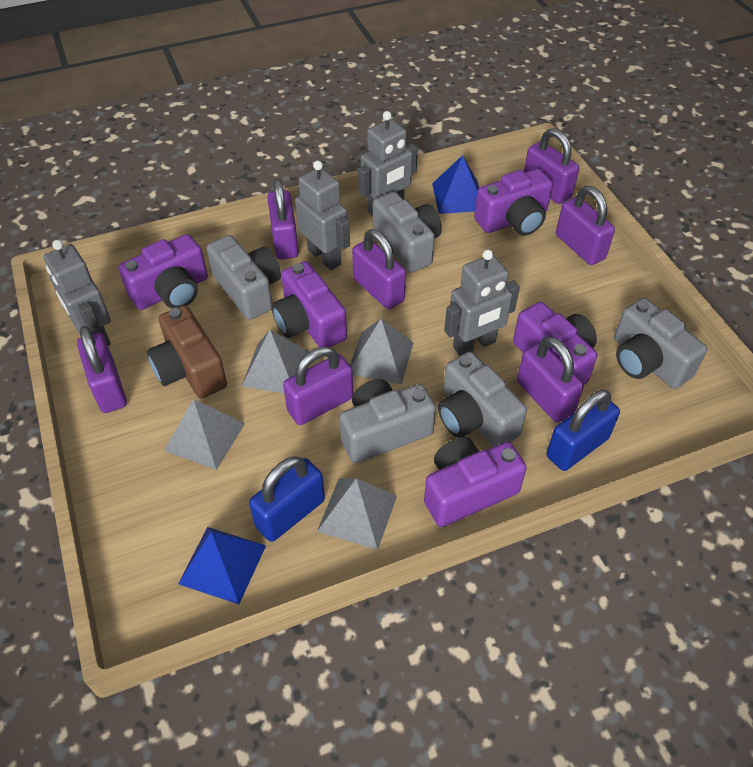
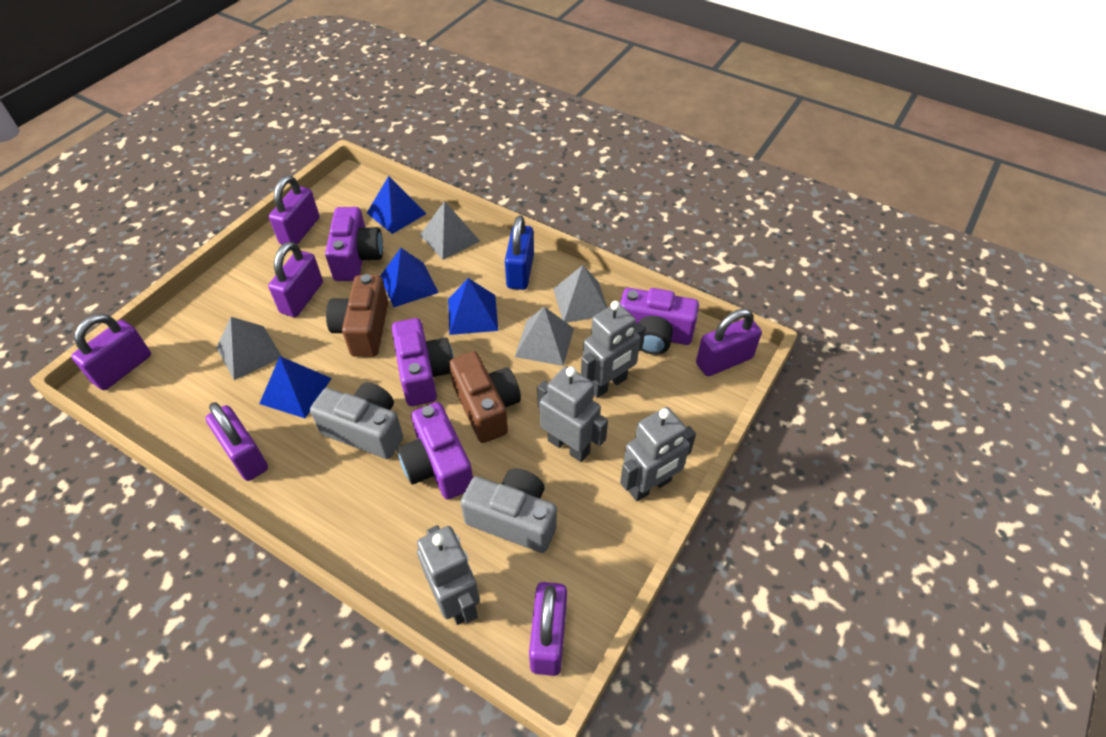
blue padlock: 2 -> 1
blue pyramid: 2 -> 4
brown camera: 1 -> 2
grey camera: 5 -> 2
purple camera: 5 -> 4
purple padlock: 7 -> 6

